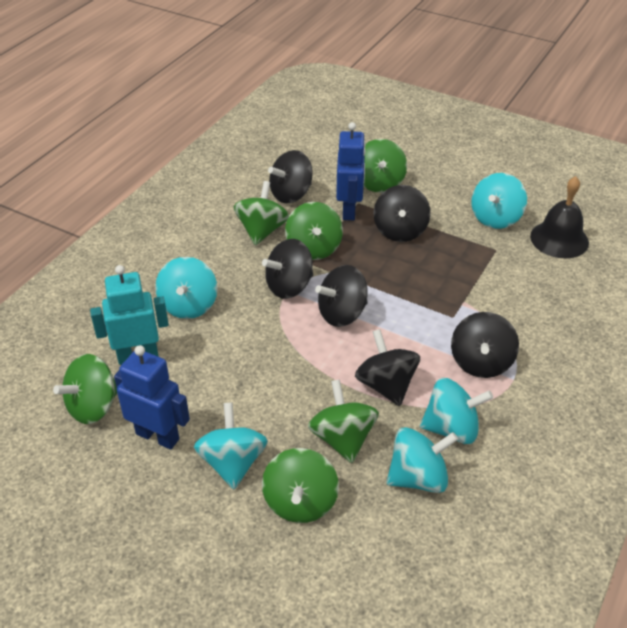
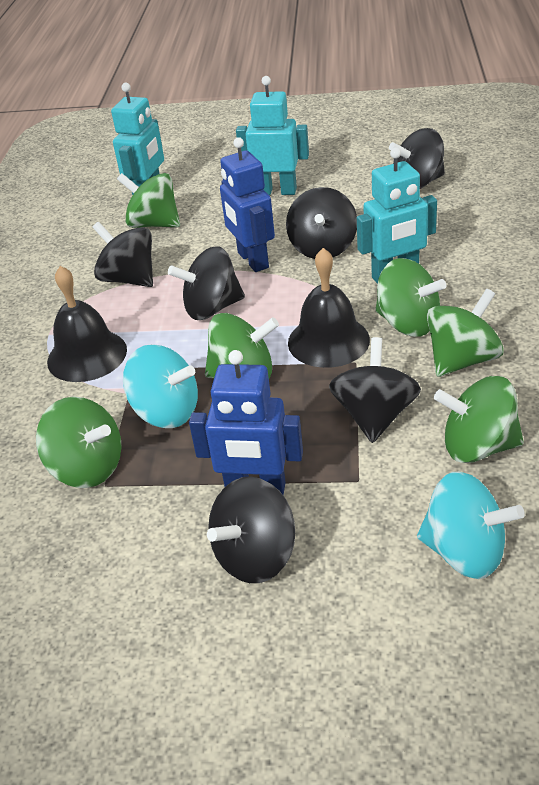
black bell: 1 -> 2
turquoise robot: 1 -> 3
turquoise spinning top: 5 -> 2

